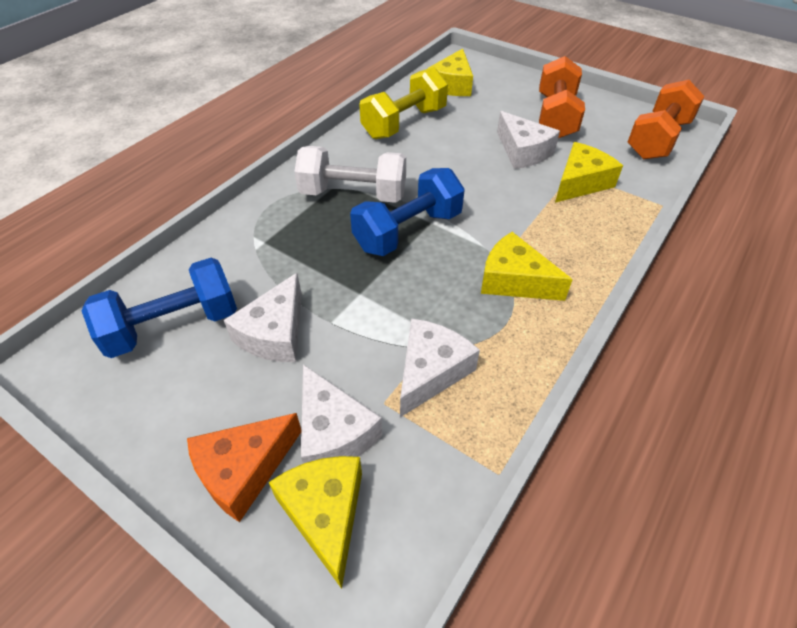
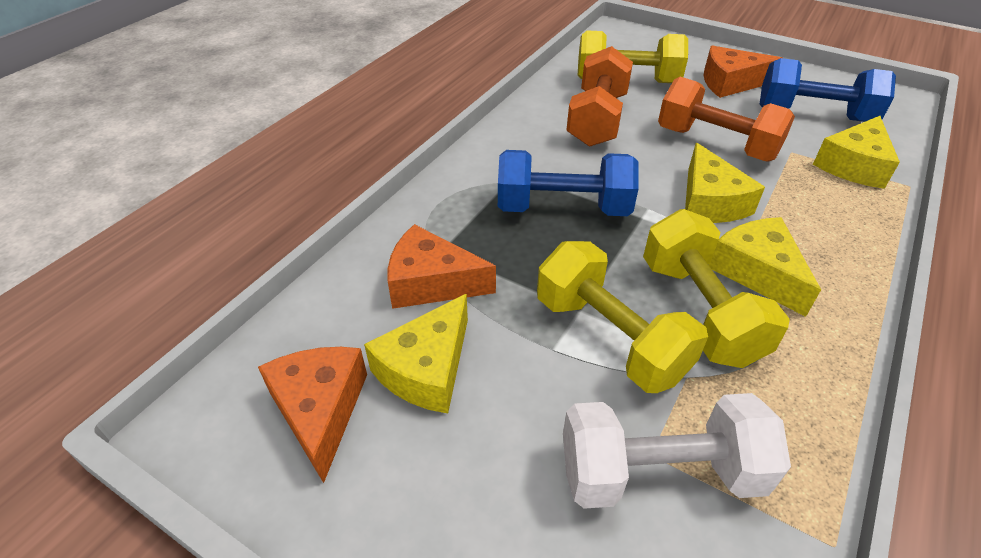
orange cheese: 1 -> 3
white cheese: 4 -> 0
yellow dumbbell: 1 -> 3

